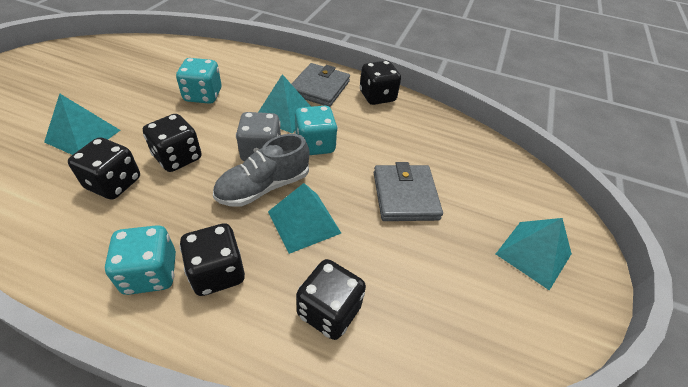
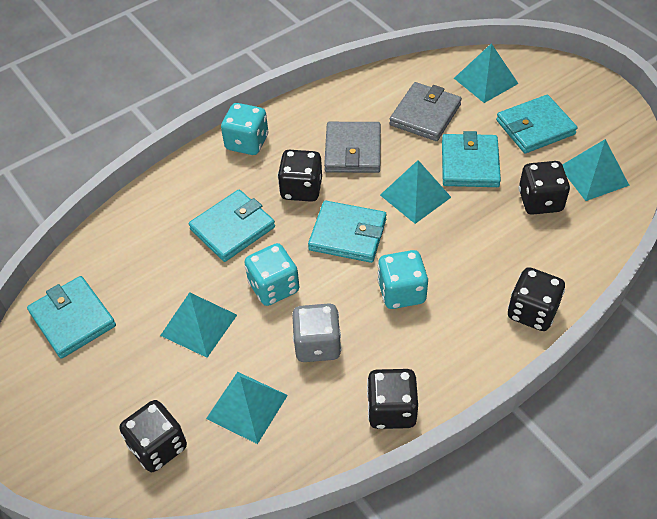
grey shoe: 1 -> 0
turquoise pyramid: 4 -> 5
turquoise wallet: 0 -> 5

